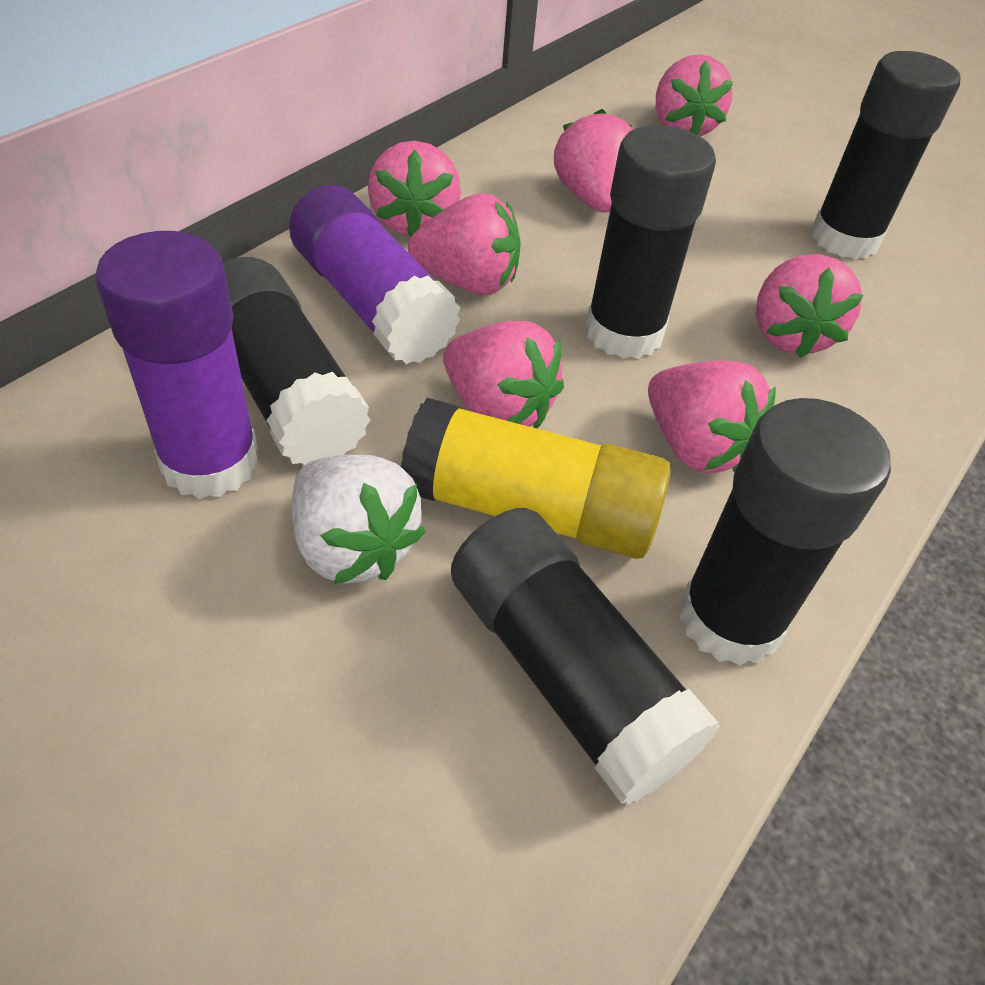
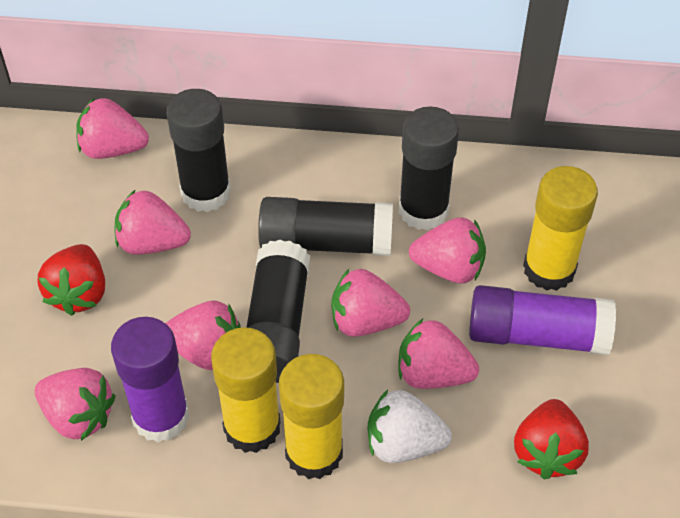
black glue stick: 5 -> 4
red strawberry: 0 -> 2
yellow glue stick: 1 -> 3

